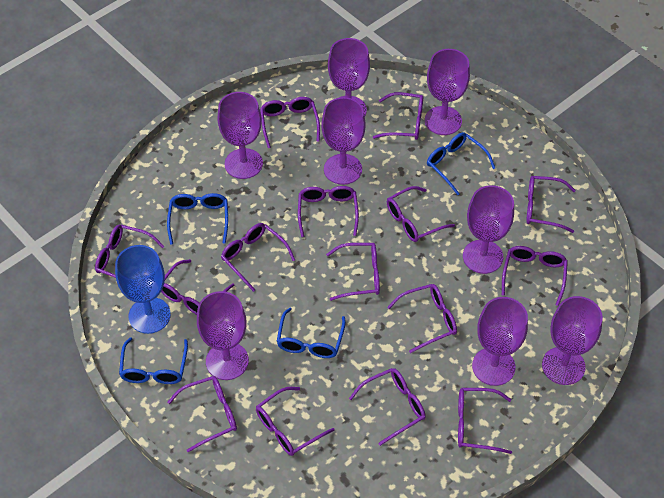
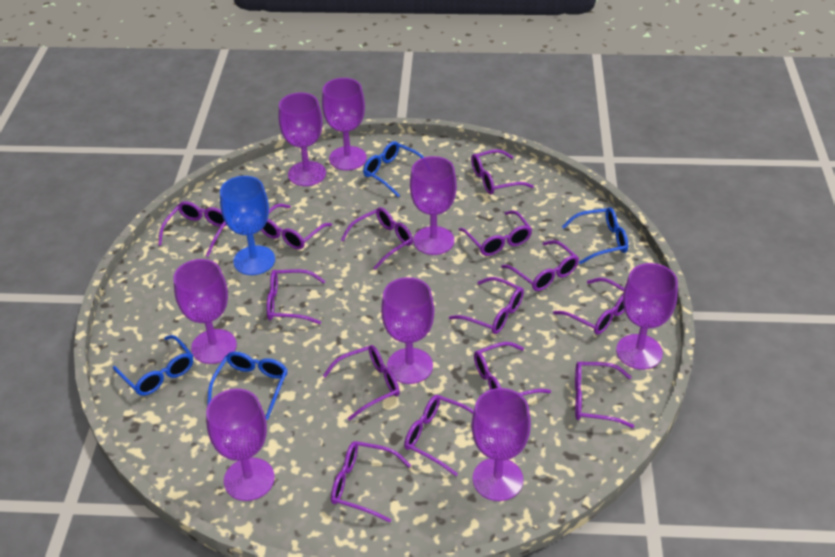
purple glasses: 15 -> 14

